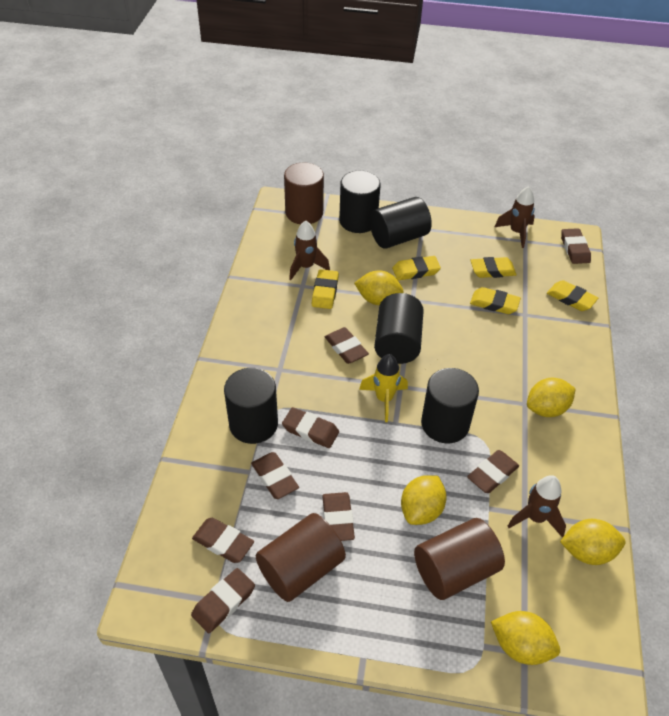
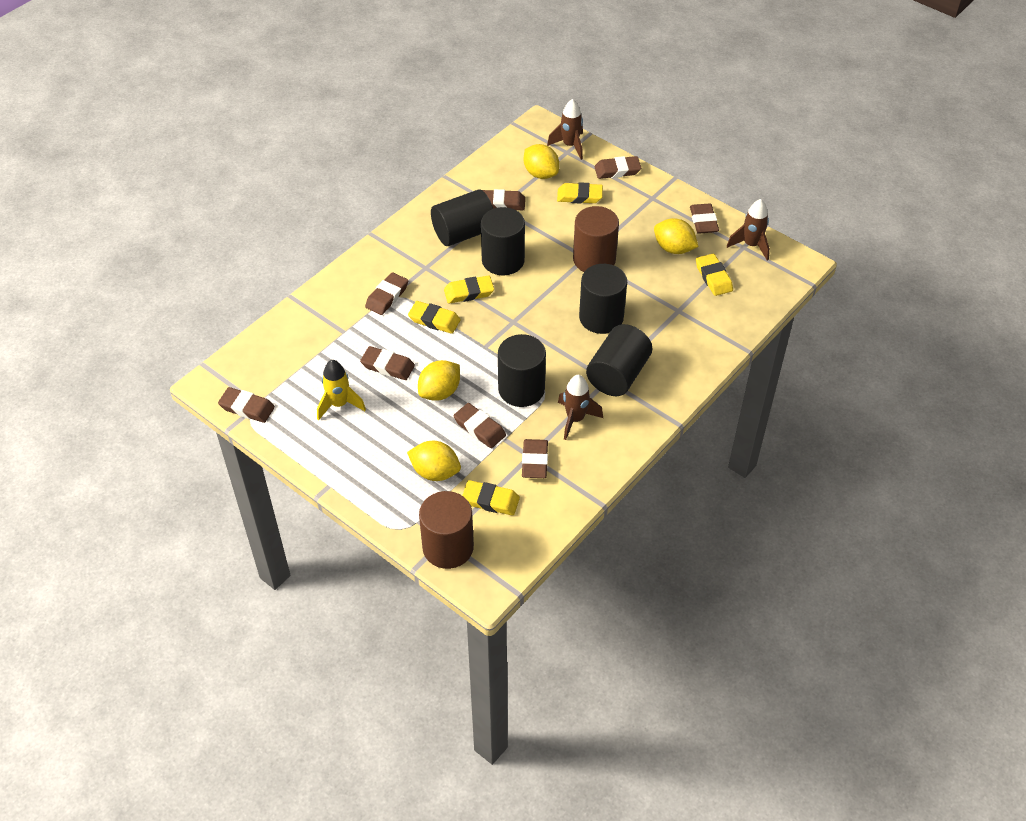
brown cylinder: 3 -> 2
yellow lemon: 5 -> 4

